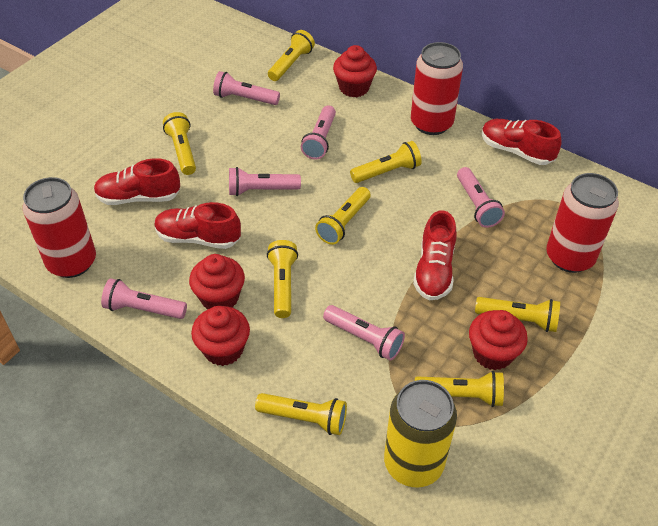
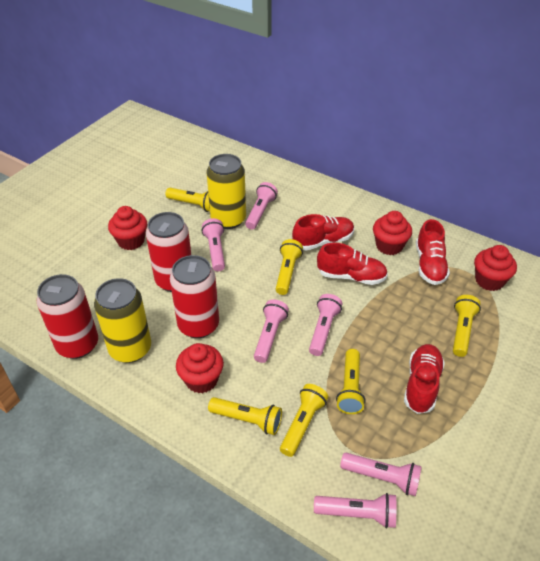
yellow can: 1 -> 2
yellow flashlight: 8 -> 6

